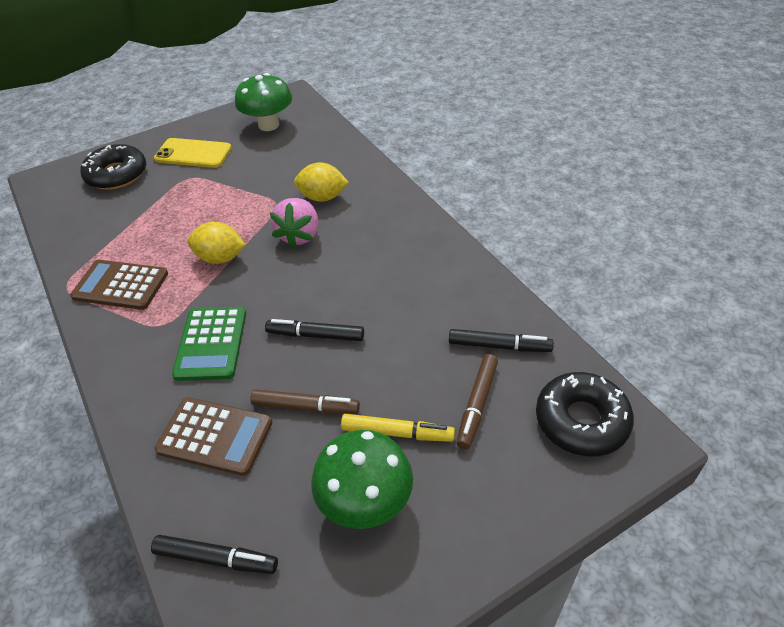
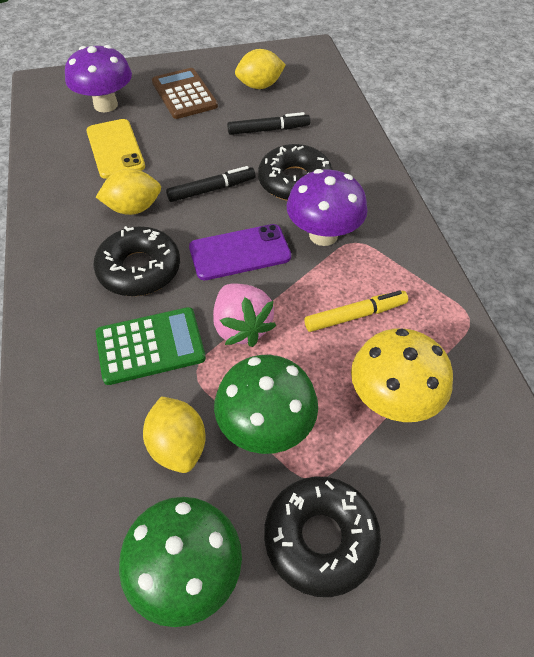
black donut: 2 -> 3
black marker: 3 -> 2
brown calculator: 2 -> 1
brown marker: 2 -> 0
purple mushroom: 0 -> 2
purple phone: 0 -> 1
yellow lemon: 2 -> 3
yellow mushroom: 0 -> 1

